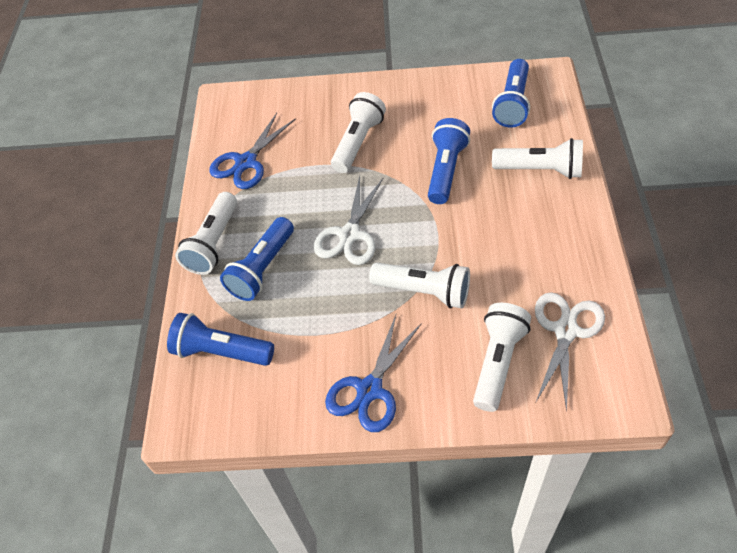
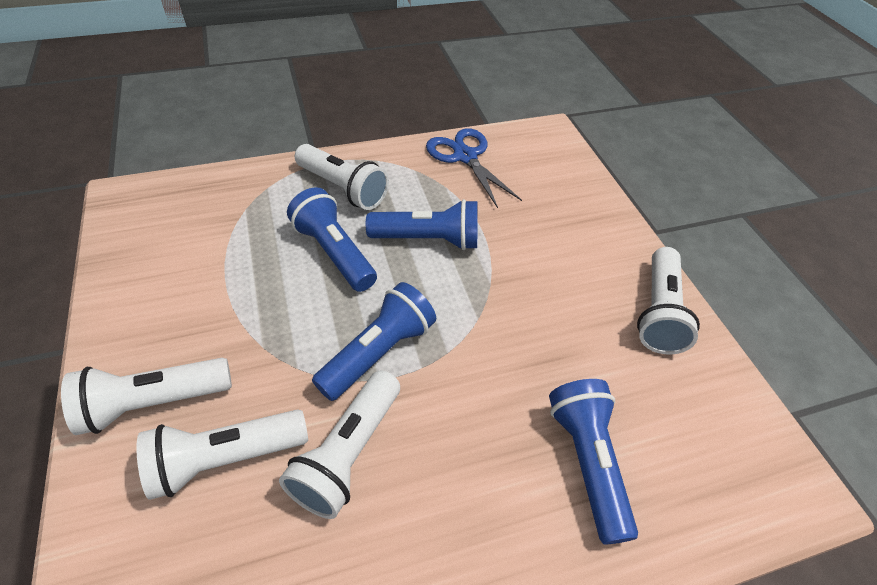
blue scissors: 2 -> 1
white scissors: 2 -> 0

